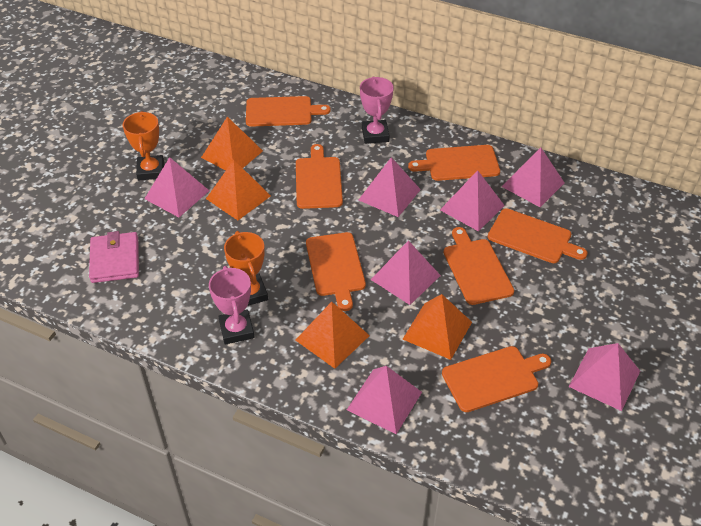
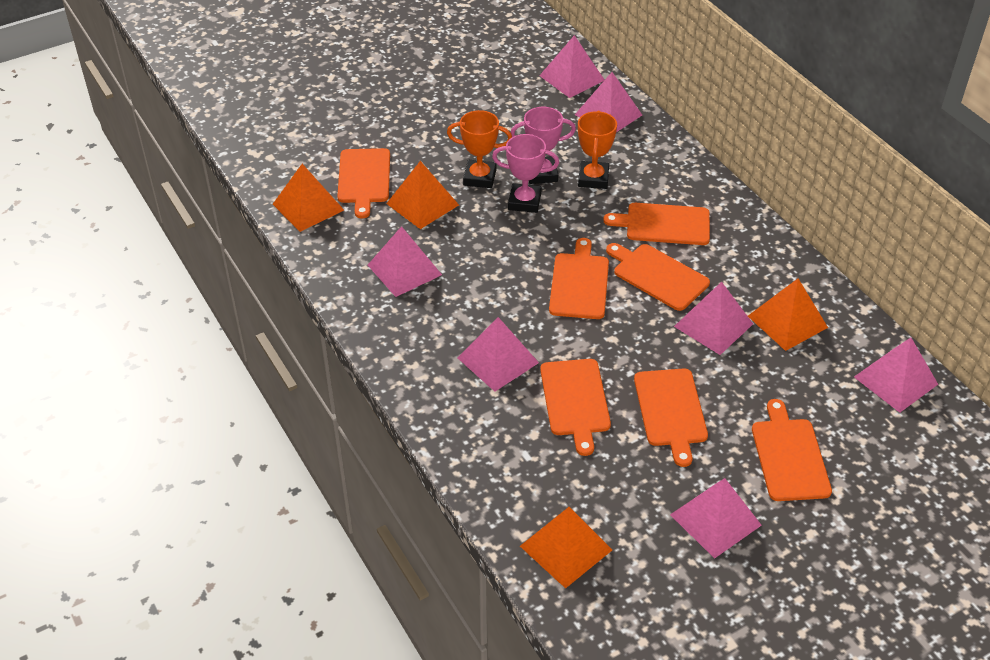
pink wallet: 1 -> 0

